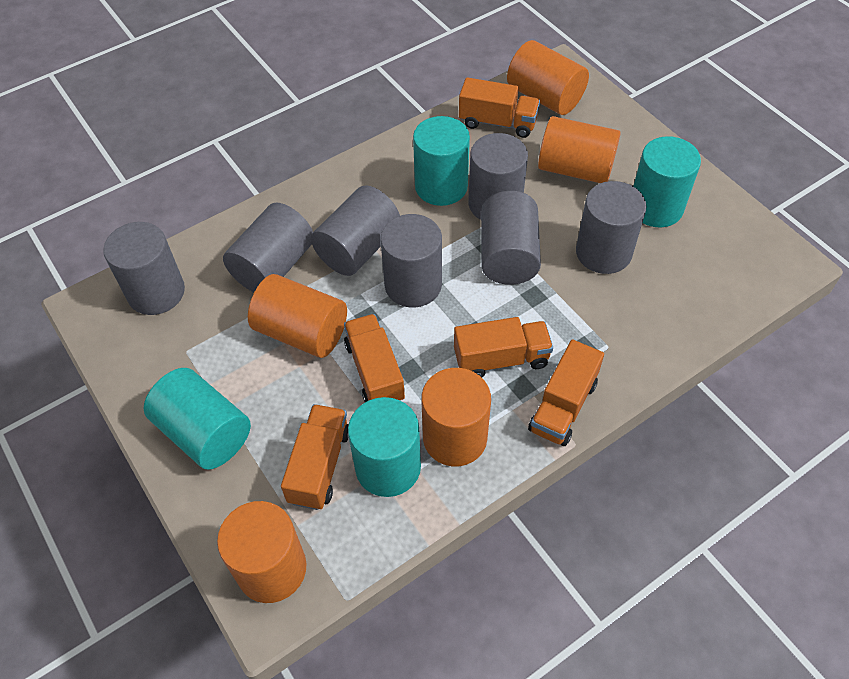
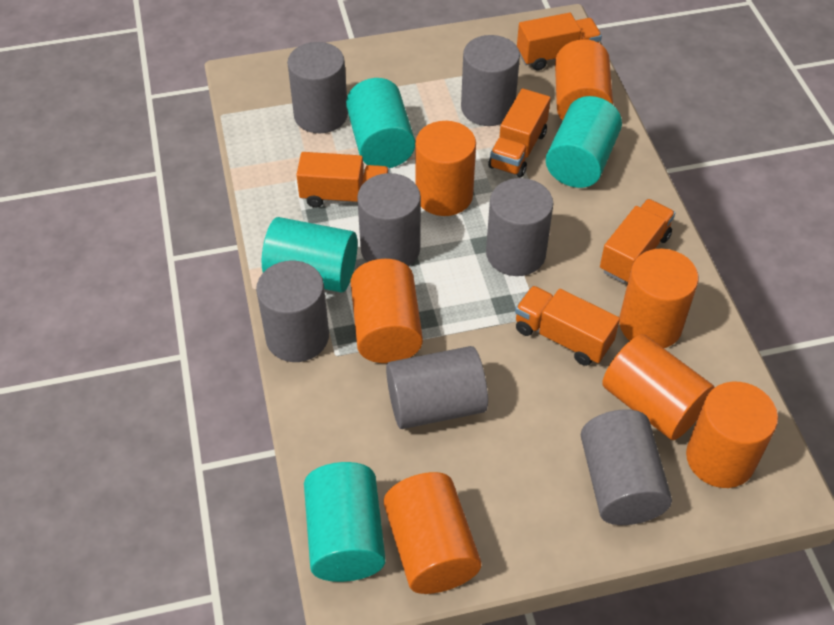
orange cylinder: 5 -> 7

